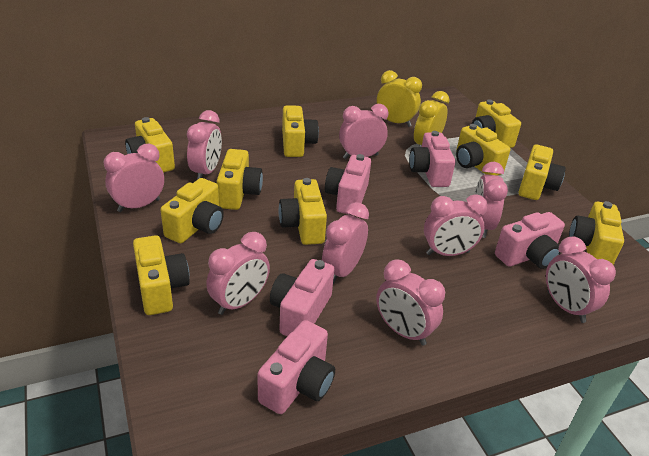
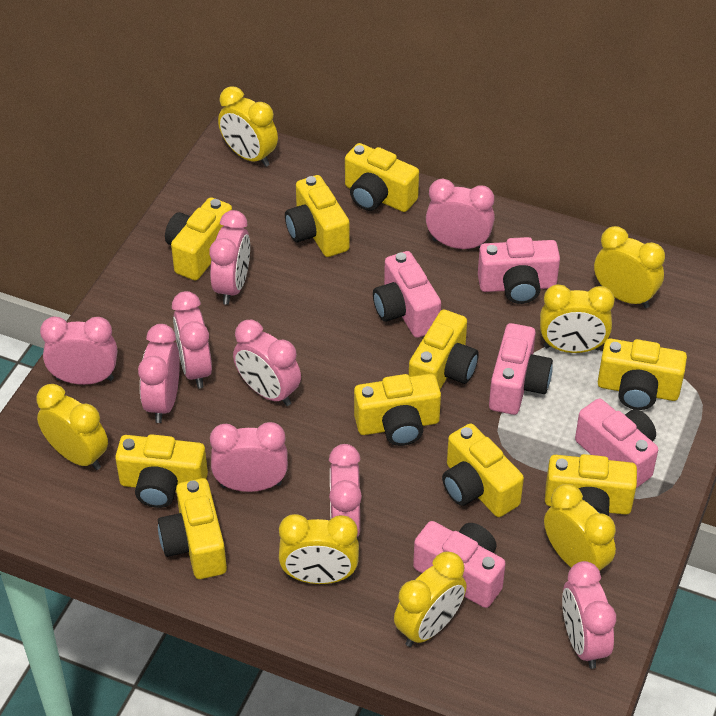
yellow clock: 2 -> 7

